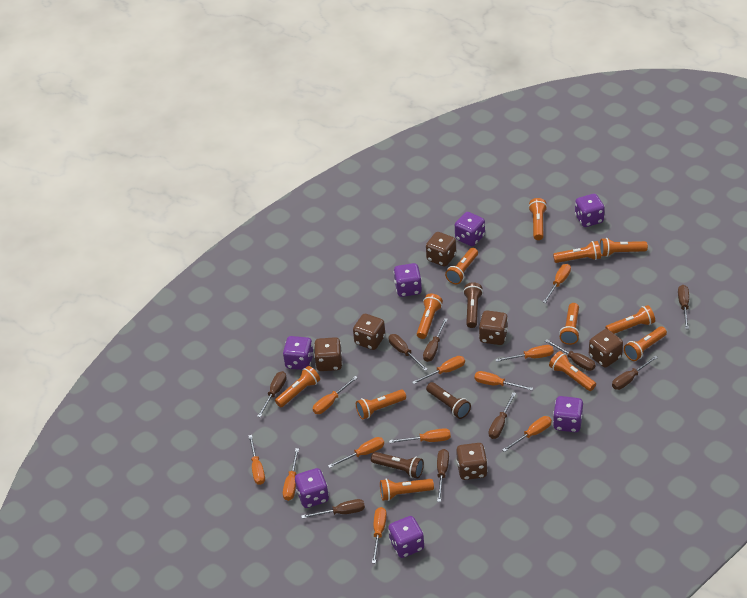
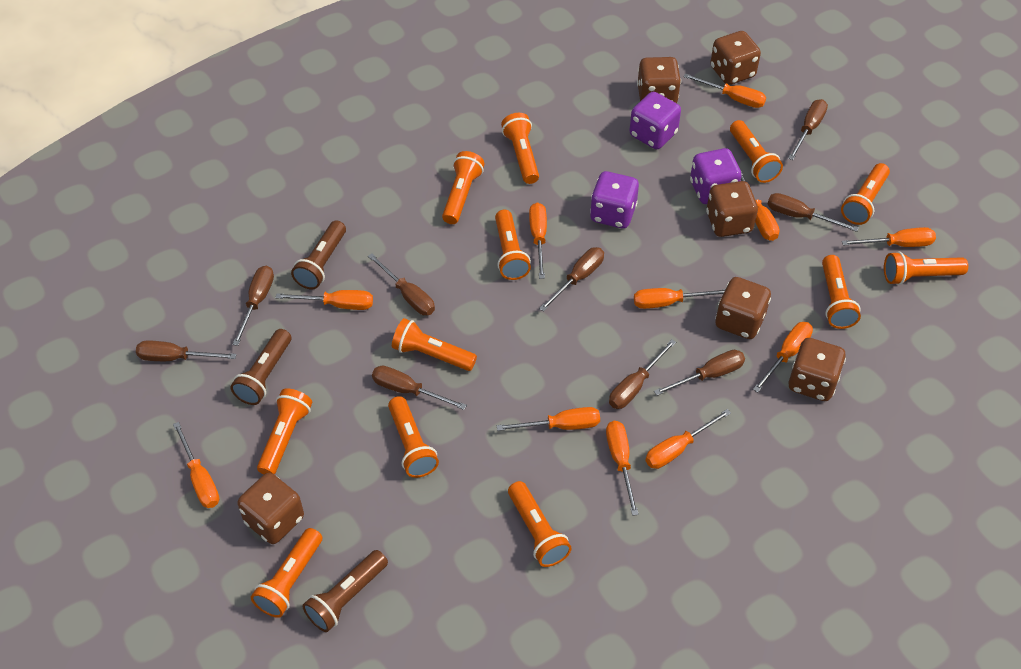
purple dice: 7 -> 3

